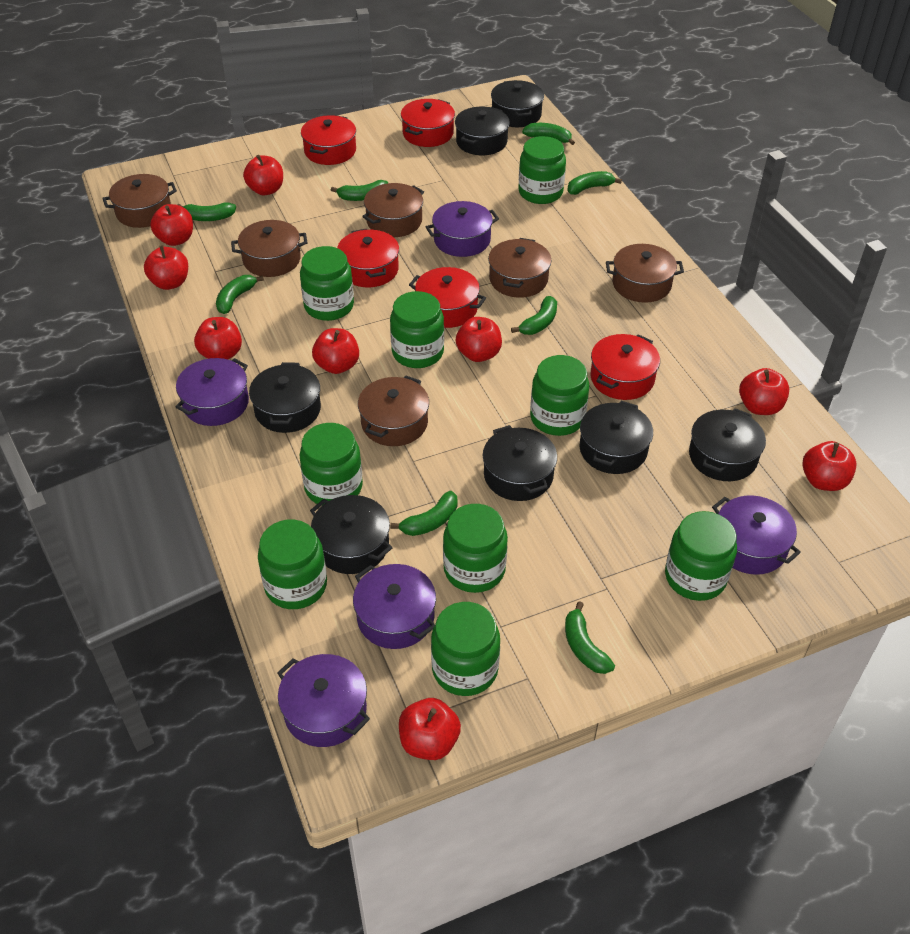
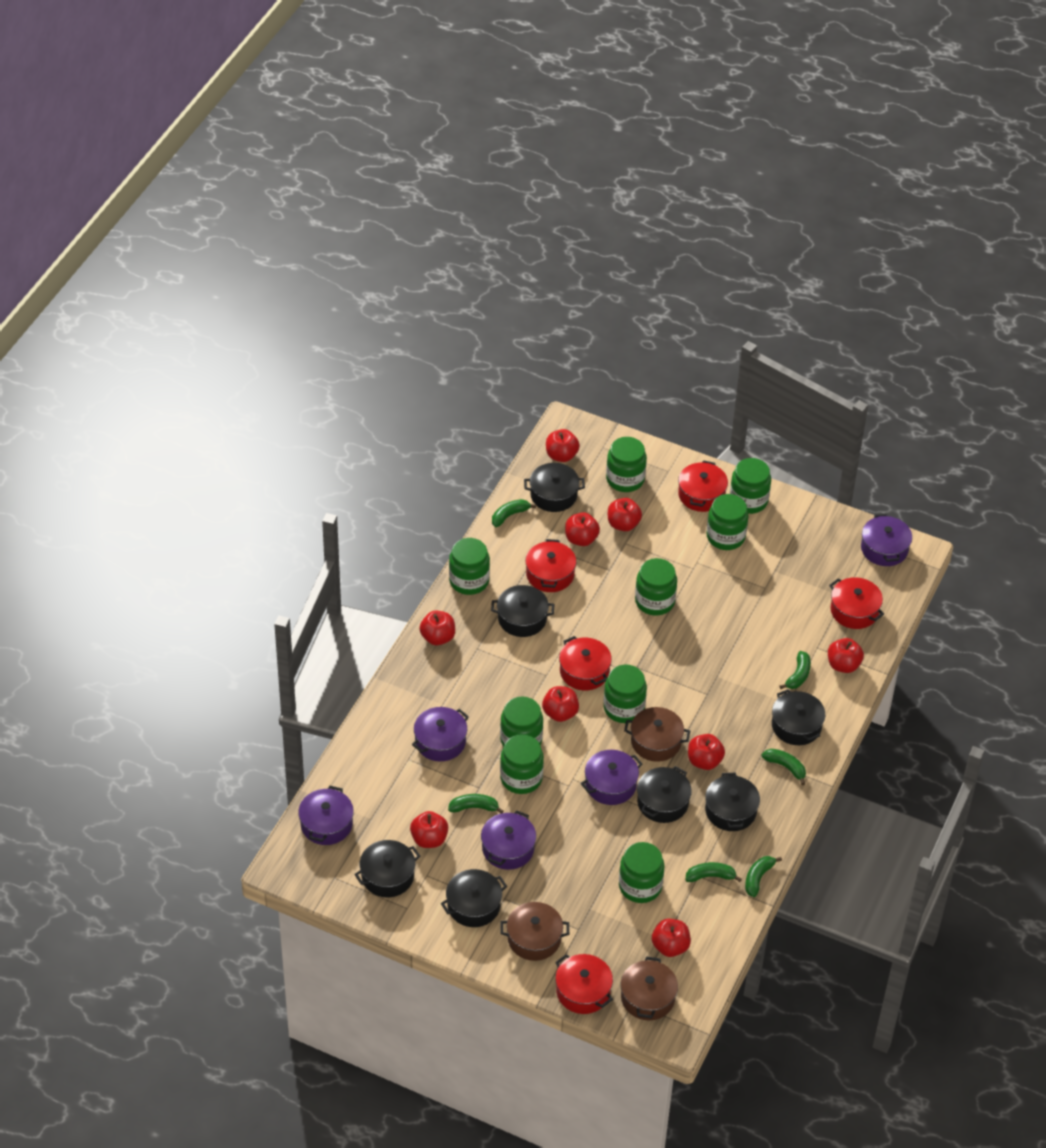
brown pot: 6 -> 3
green banana: 8 -> 6

